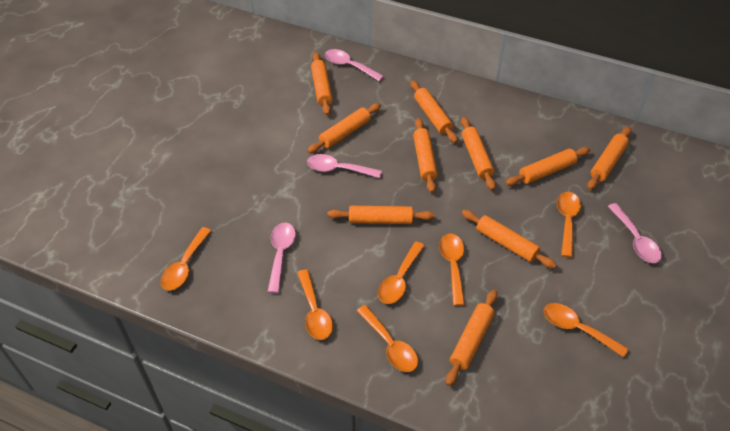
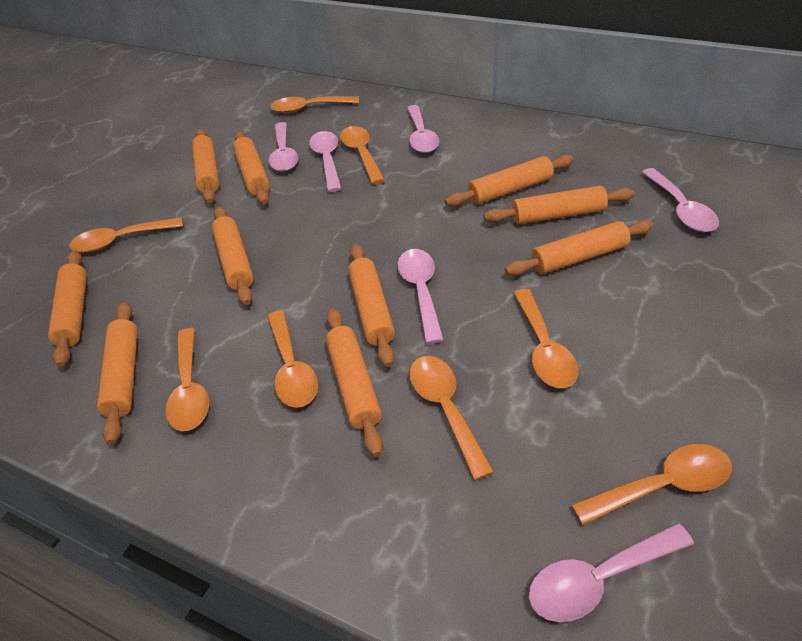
orange spoon: 7 -> 8
pink spoon: 4 -> 6

